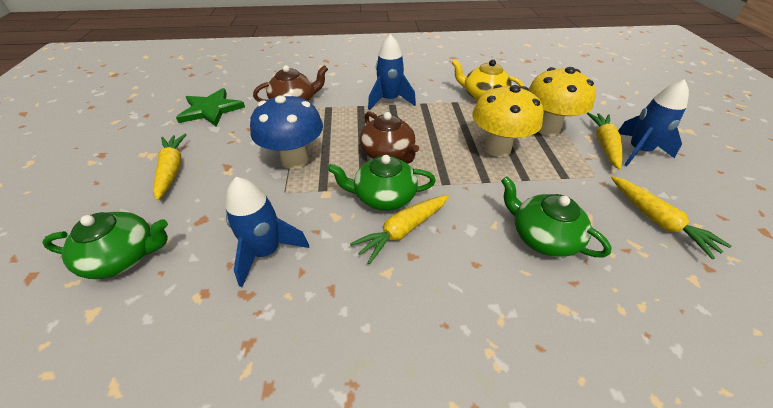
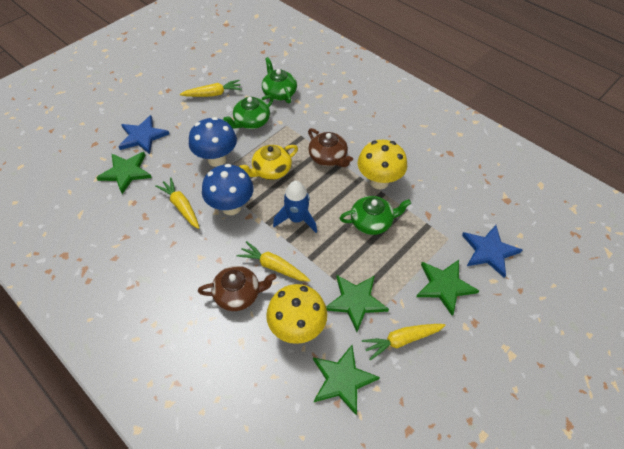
blue mushroom: 1 -> 2
blue rocket: 3 -> 1
blue star: 0 -> 2
green star: 1 -> 4

